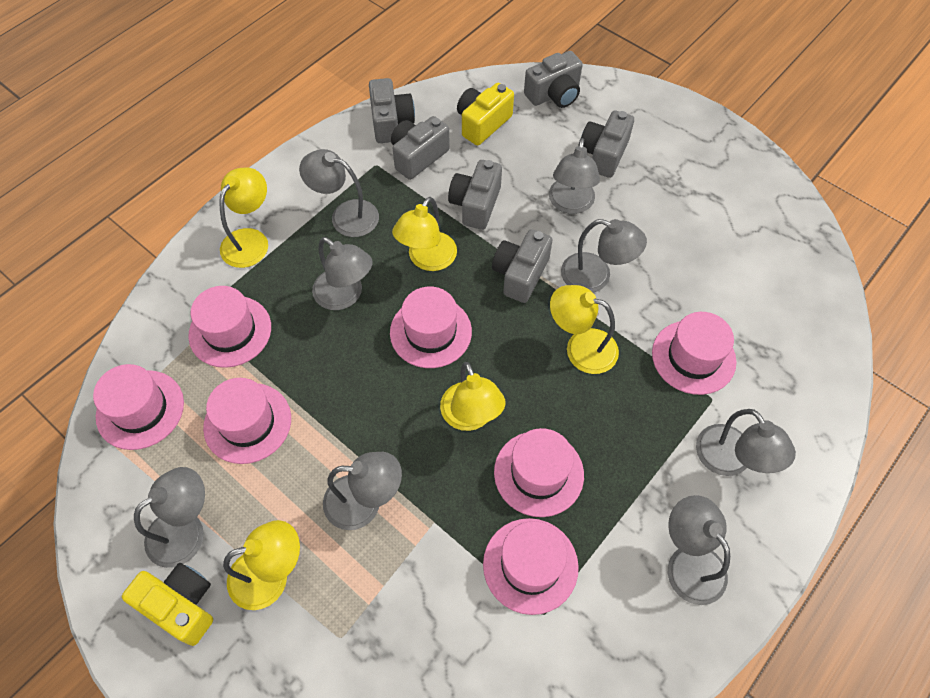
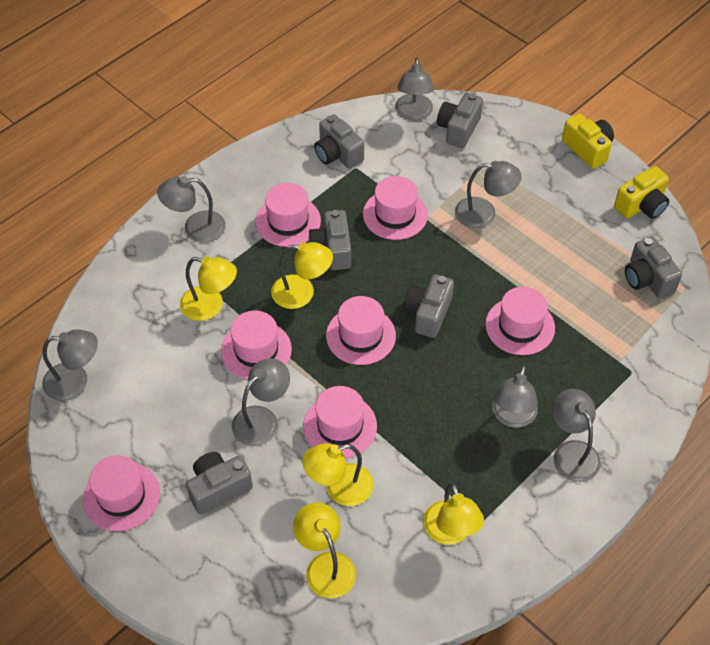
grey lamp: 8 -> 7

